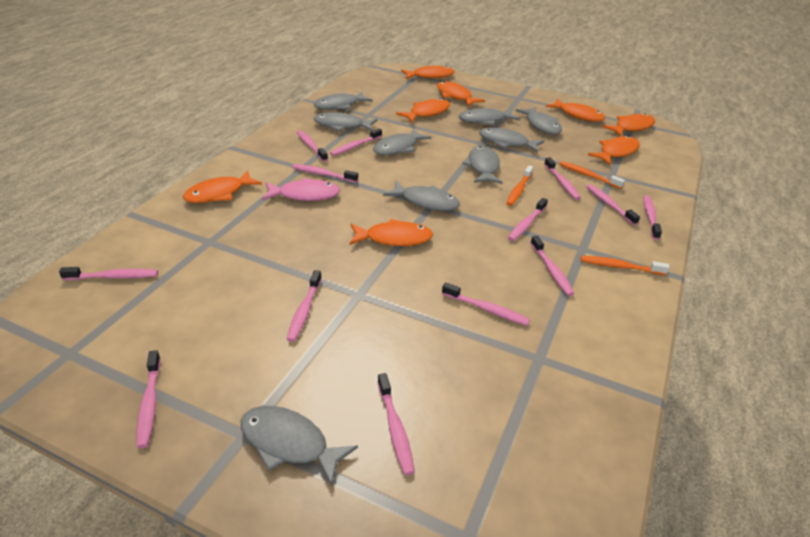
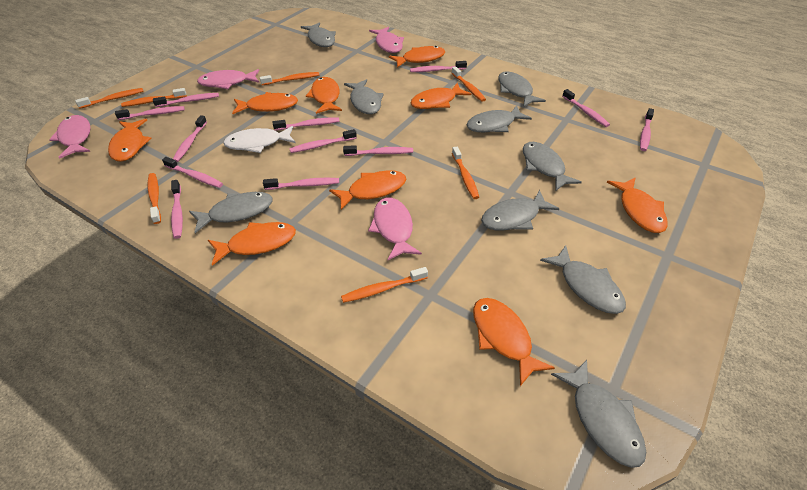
orange fish: 8 -> 9
orange toothbrush: 3 -> 7
pink fish: 1 -> 4
pink toothbrush: 13 -> 12
white fish: 0 -> 1

